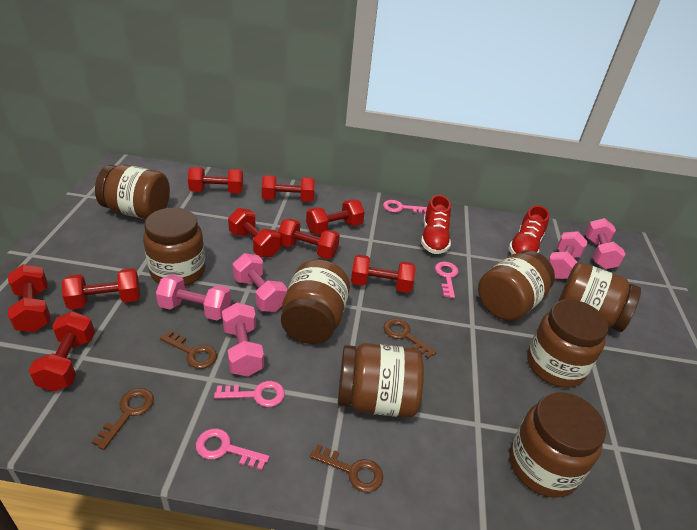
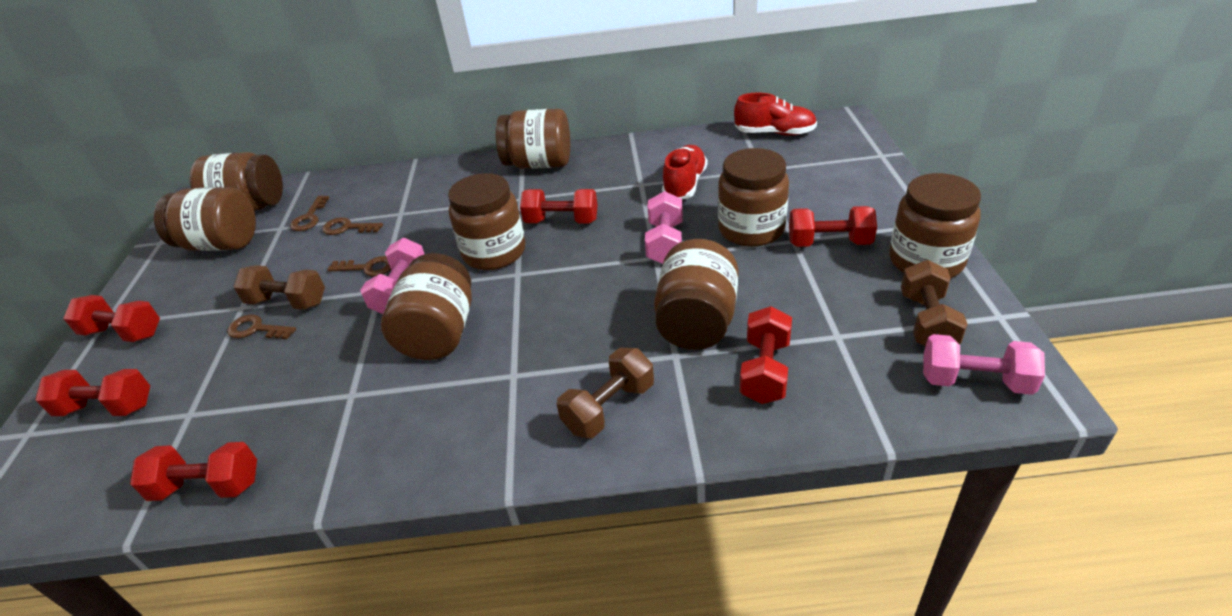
brown dumbbell: 0 -> 3
pink dumbbell: 5 -> 3
pink key: 4 -> 0
red dumbbell: 9 -> 6

